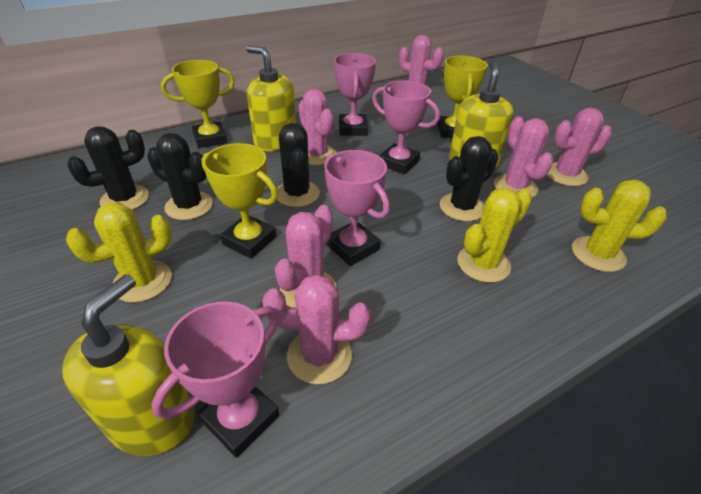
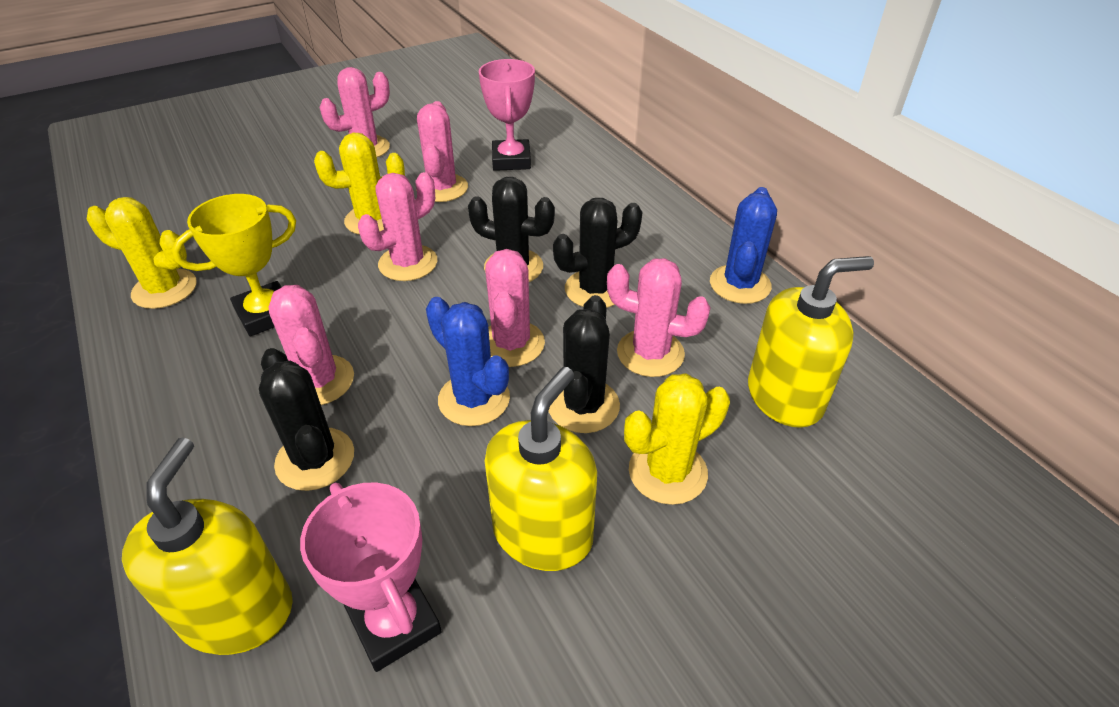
blue cactus: 0 -> 2
pink trophy: 4 -> 2
yellow trophy: 3 -> 1

